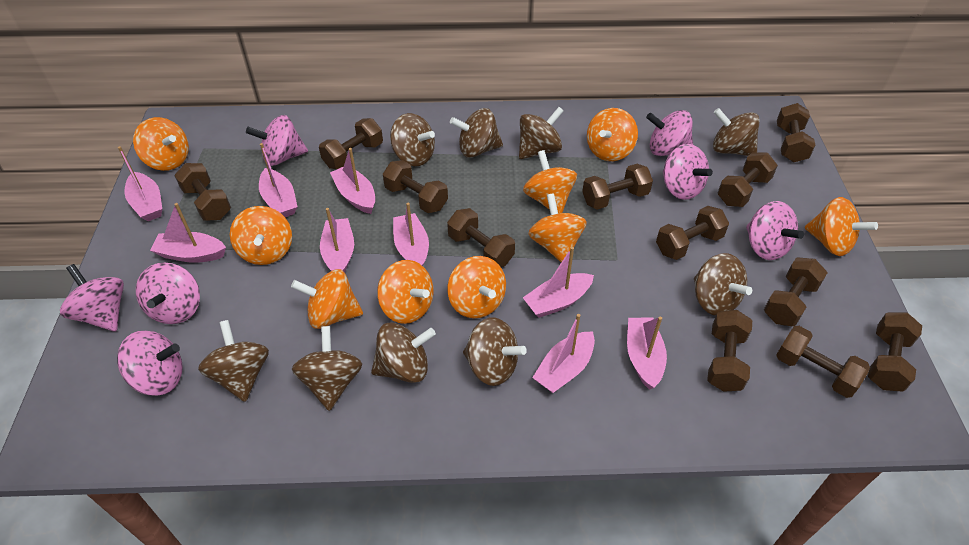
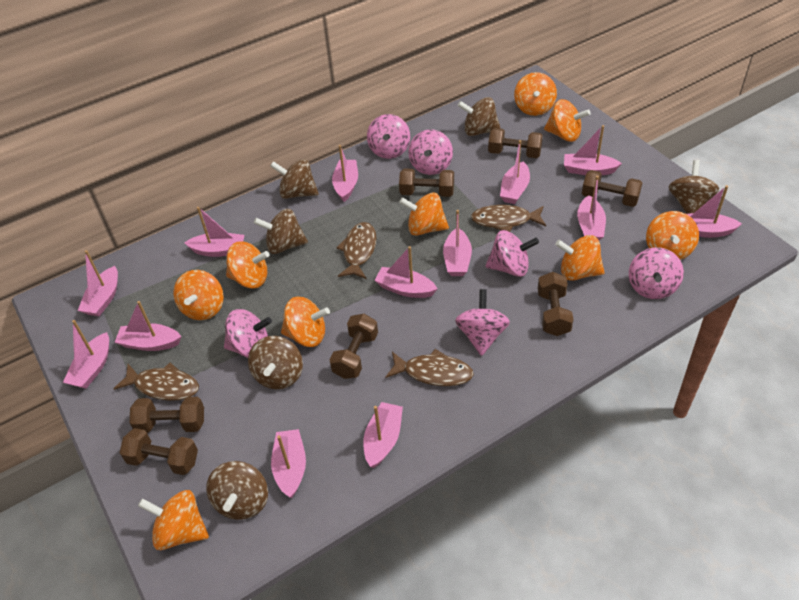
brown dumbbell: 12 -> 7
brown fish: 0 -> 4
brown spinning top: 9 -> 6
pink boat: 9 -> 13
pink spinning top: 7 -> 6

